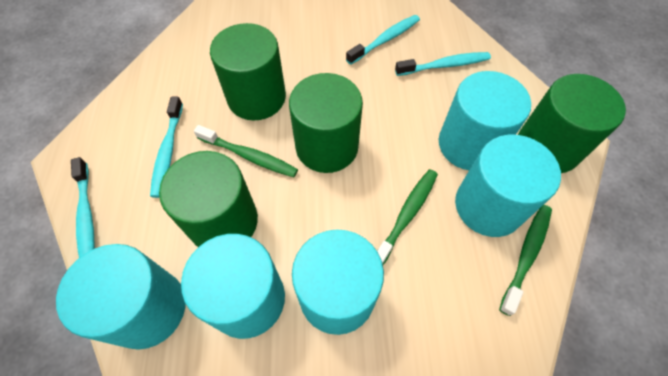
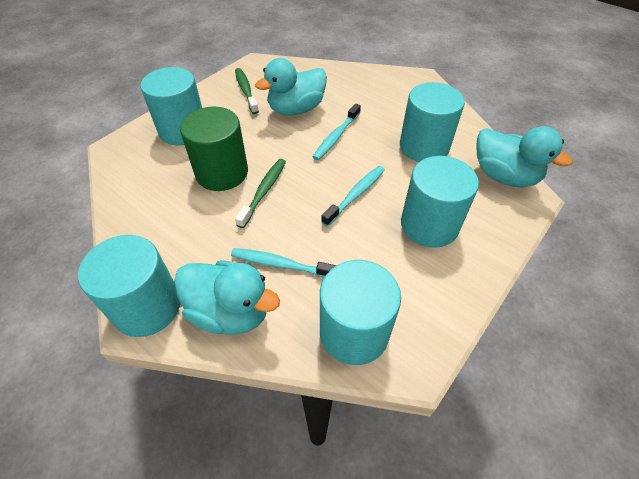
green cylinder: 4 -> 1
green toothbrush: 3 -> 2
turquoise duck: 0 -> 3
turquoise toothbrush: 4 -> 3

